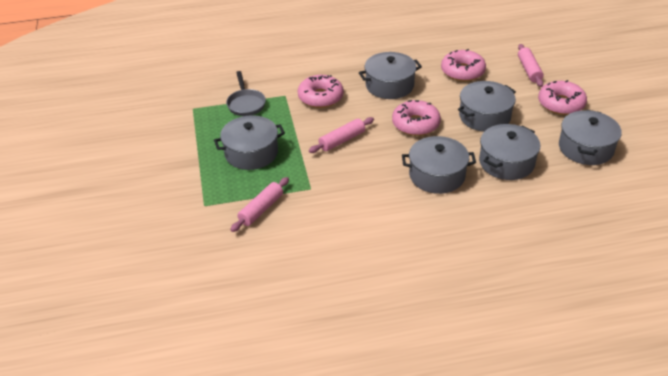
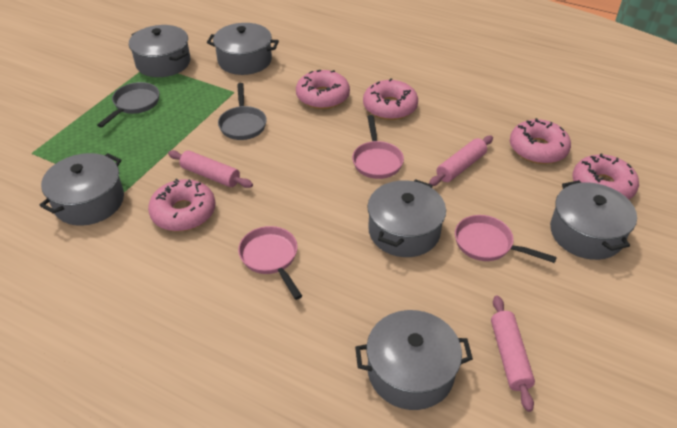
grey pan: 1 -> 2
pink donut: 4 -> 5
pink pan: 0 -> 3

